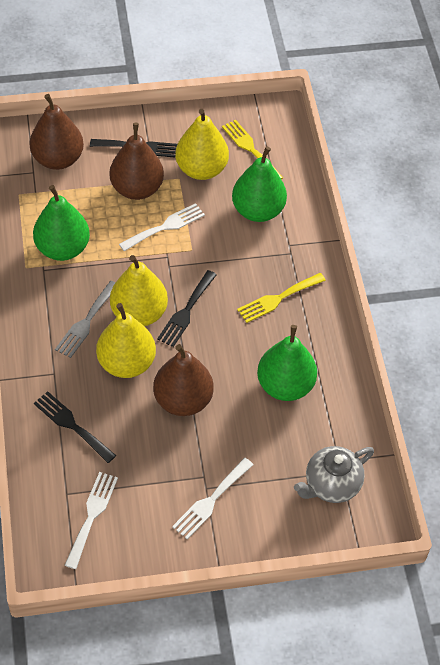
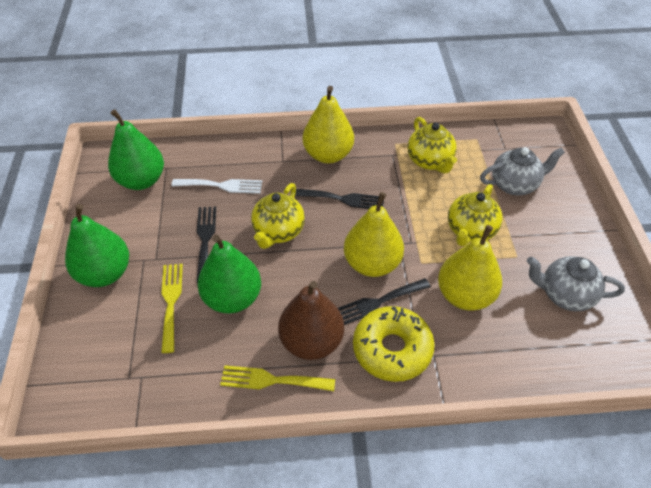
brown pear: 3 -> 1
grey fork: 1 -> 0
grey teapot: 1 -> 2
white fork: 3 -> 1
yellow donut: 0 -> 1
yellow teapot: 0 -> 3

